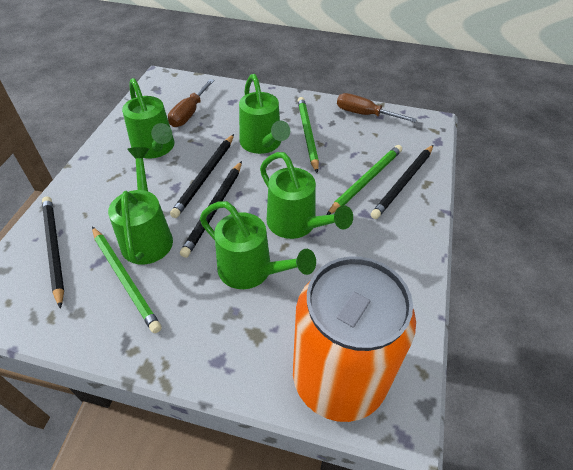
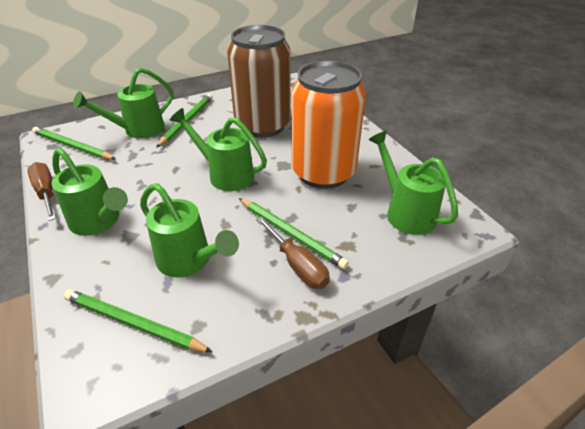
black pencil: 4 -> 0
brown can: 0 -> 1
green pencil: 3 -> 4

